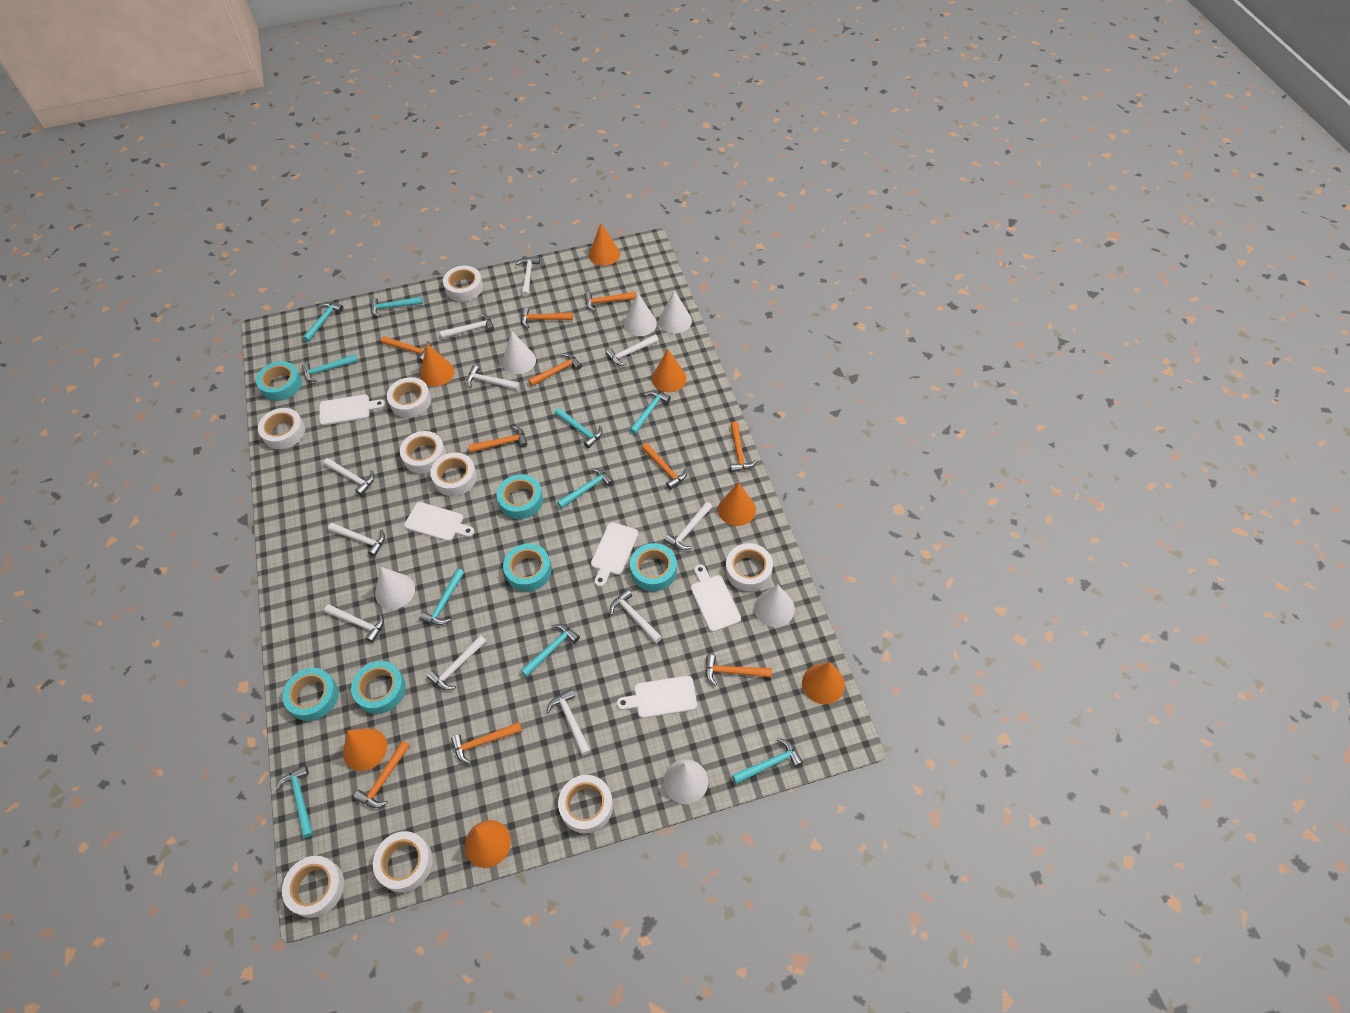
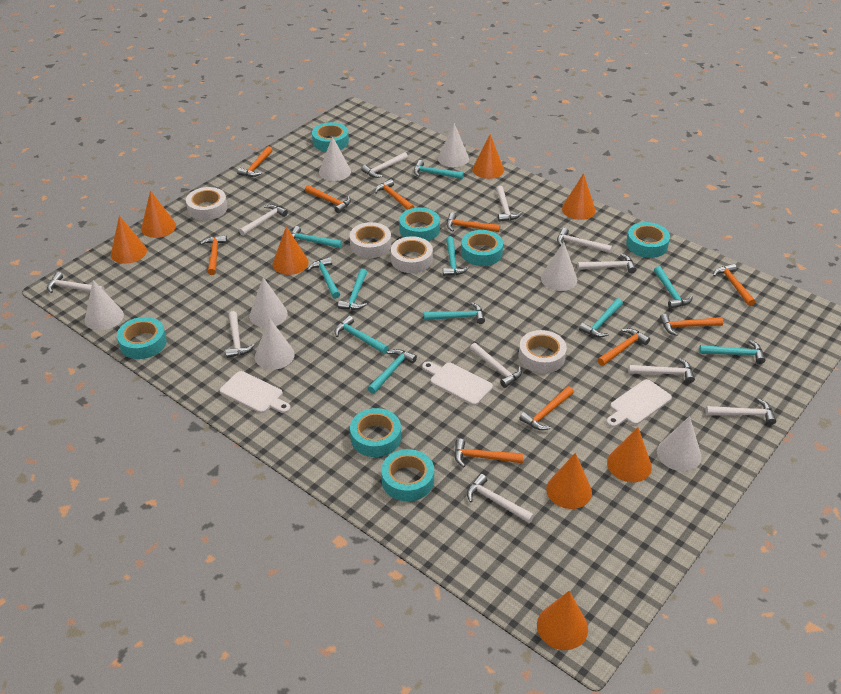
orange cone: 7 -> 8
turquoise hammer: 10 -> 11
turquoise tape: 6 -> 7
white cone: 6 -> 7
white cutting board: 5 -> 3
white tape: 9 -> 4

